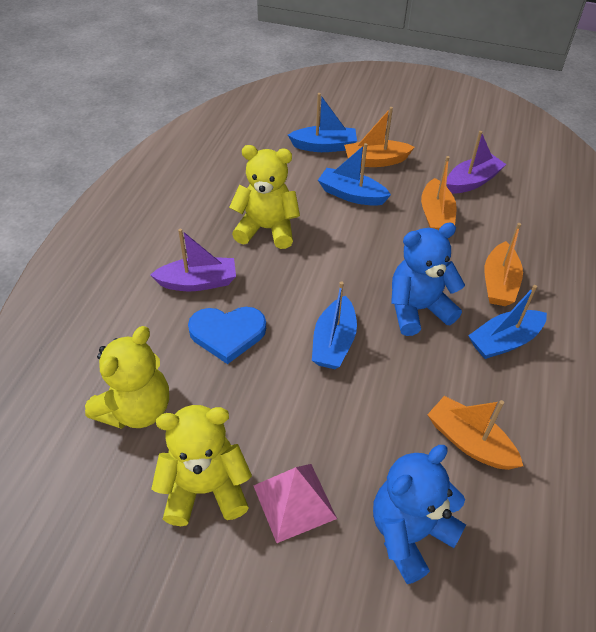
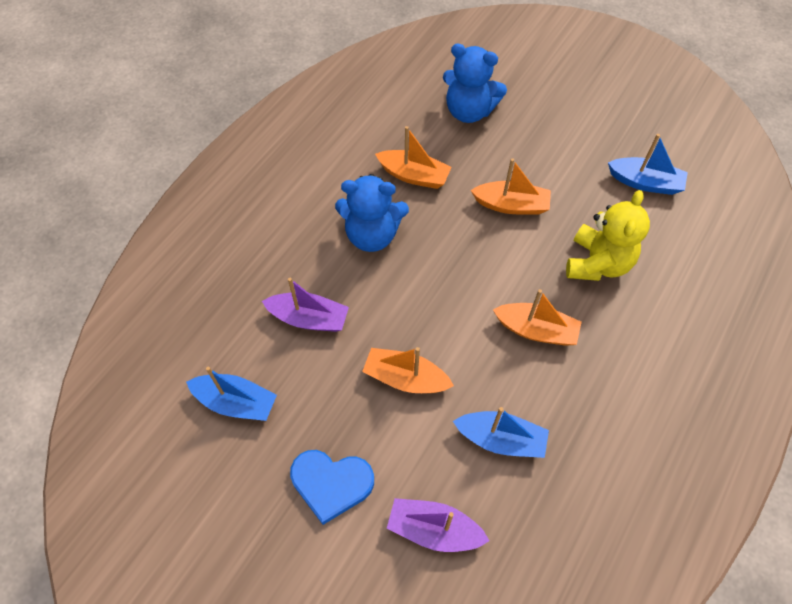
blue boat: 4 -> 3
pink pyramid: 1 -> 0
yellow teddy bear: 3 -> 1

